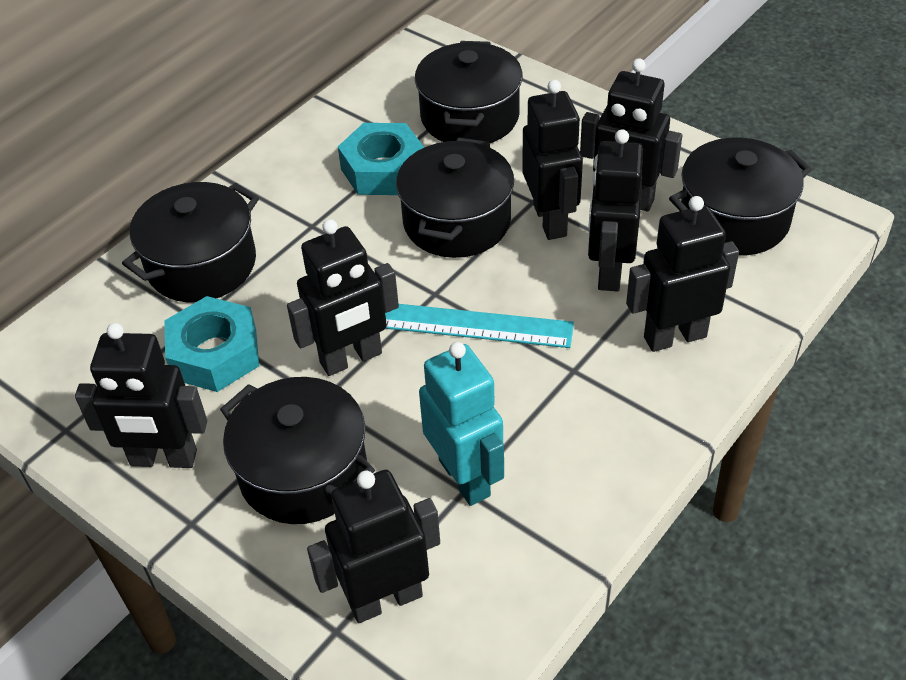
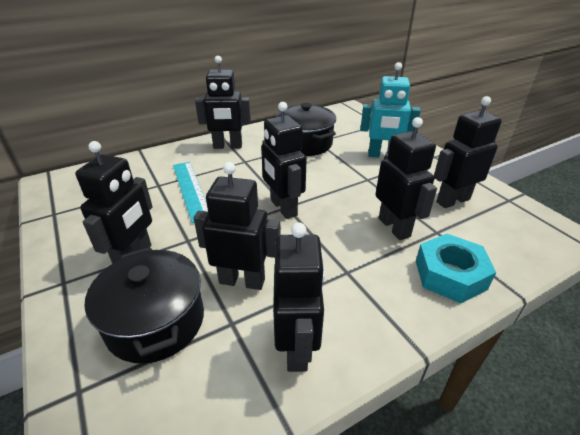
black pot: 5 -> 2
turquoise nut: 2 -> 1

